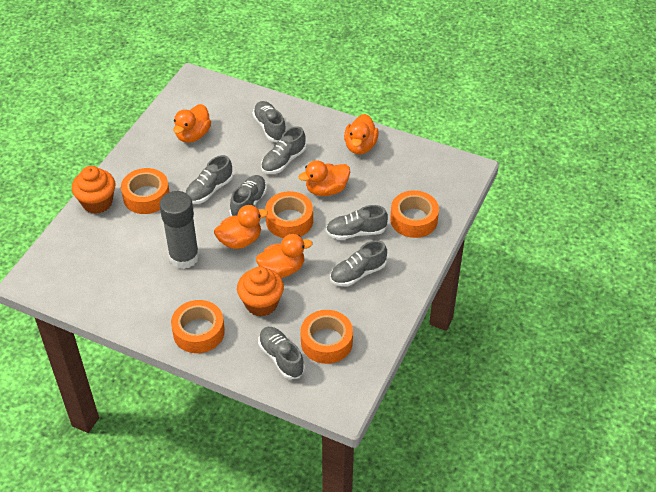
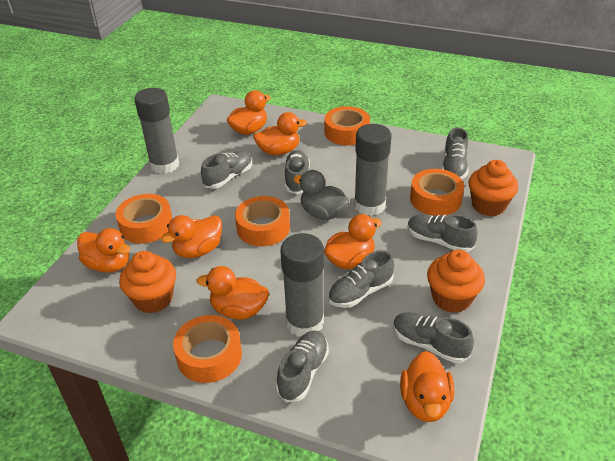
grey duck: 0 -> 1
grey glue stick: 1 -> 3
orange cupcake: 2 -> 3
orange duck: 5 -> 7

